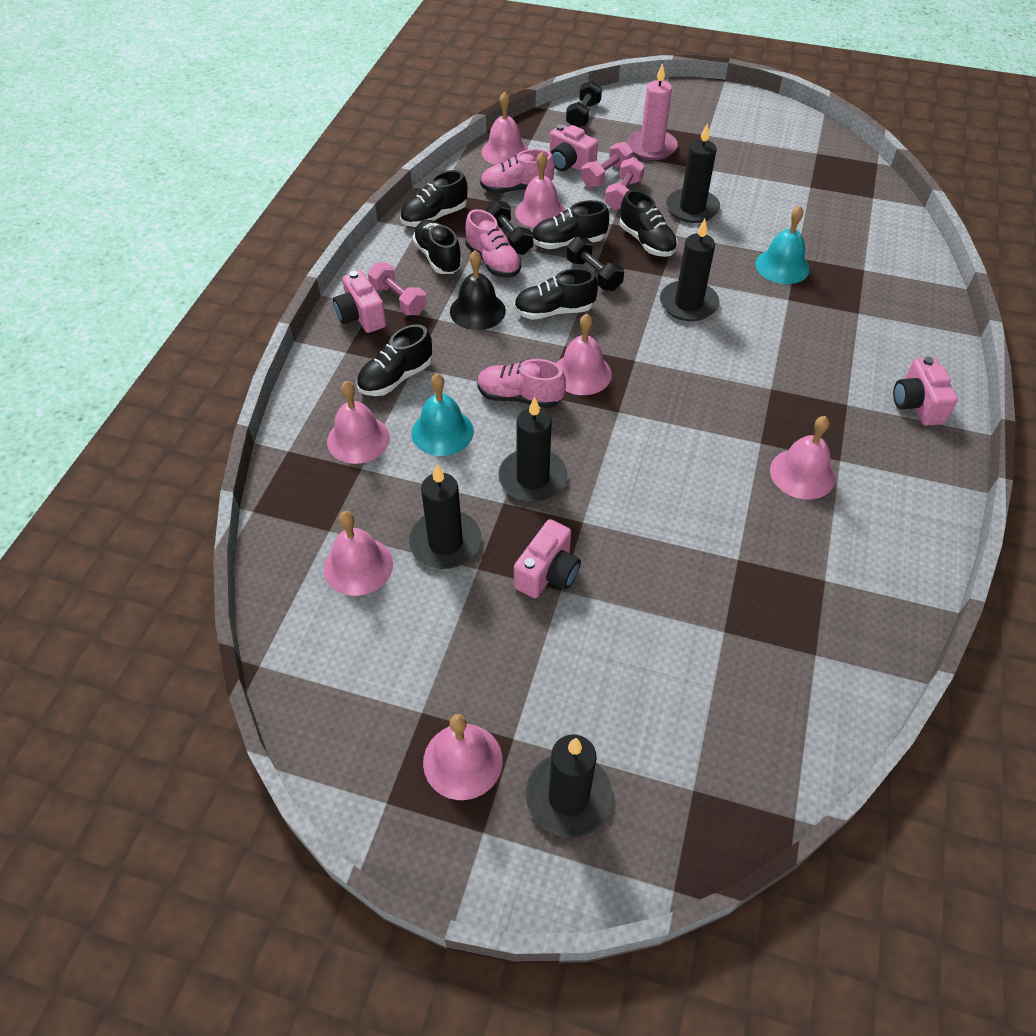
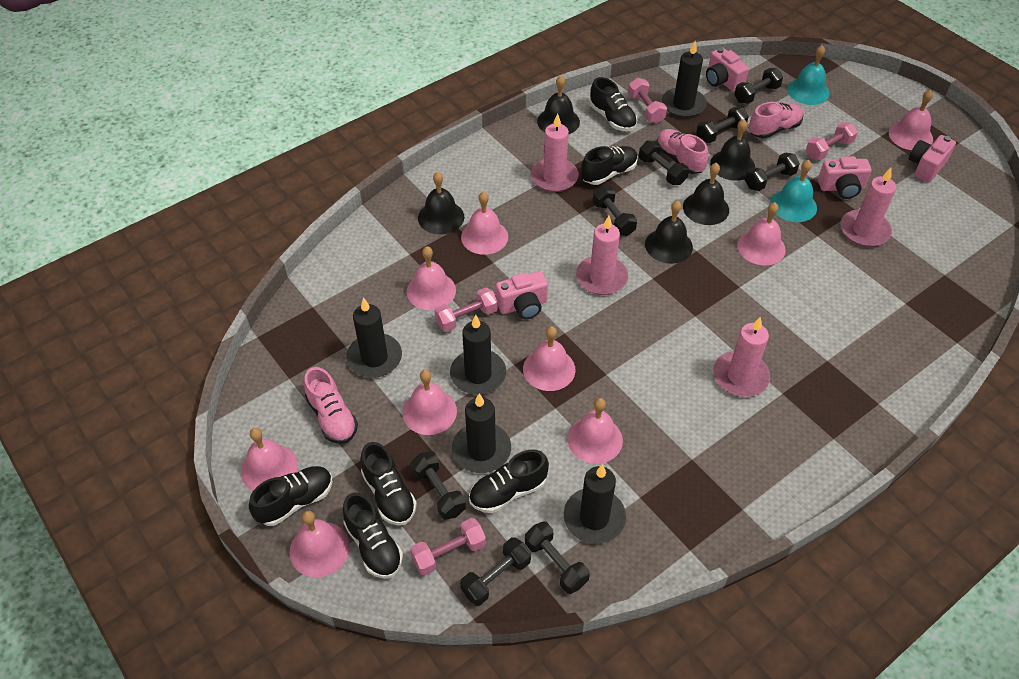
black bell: 1 -> 5
black dumbbell: 3 -> 8
pink bell: 7 -> 9
pink candle: 1 -> 4
pink dumbbell: 3 -> 4

